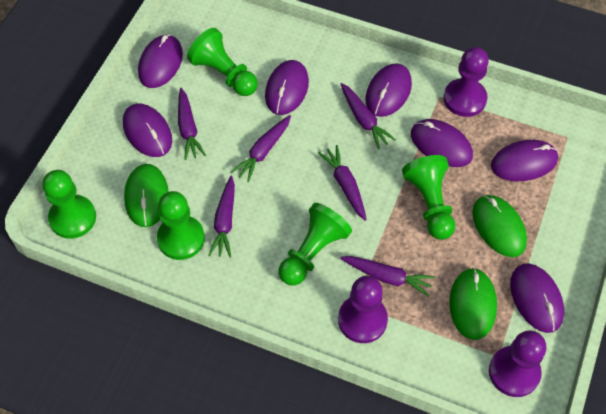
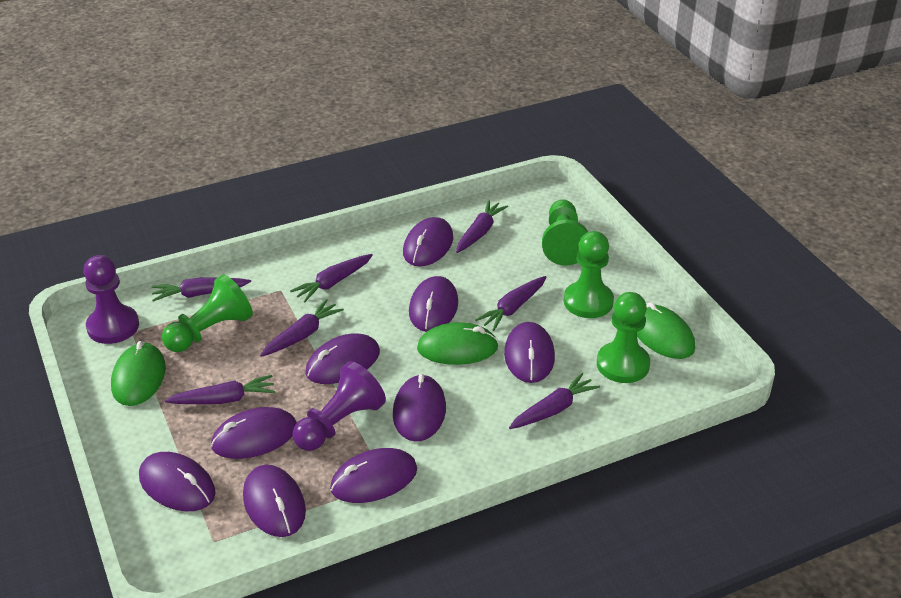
green pawn: 5 -> 4
purple carrot: 6 -> 7
purple mouse: 7 -> 9
purple pawn: 3 -> 2

